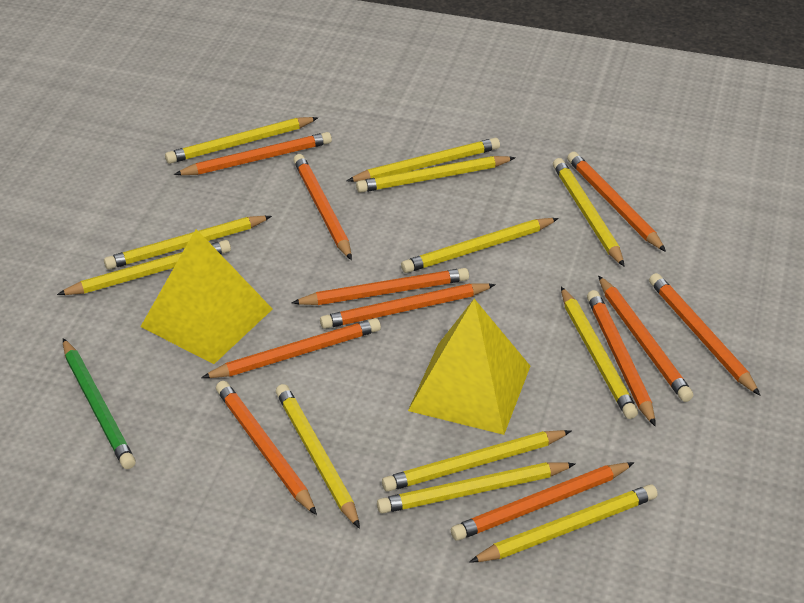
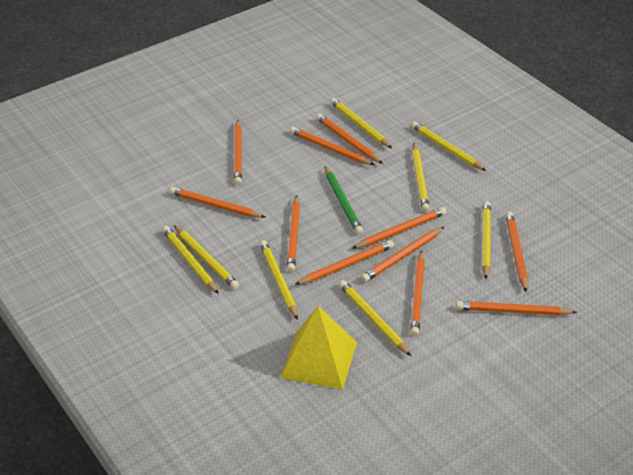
yellow pencil: 12 -> 8
yellow pyramid: 2 -> 1

